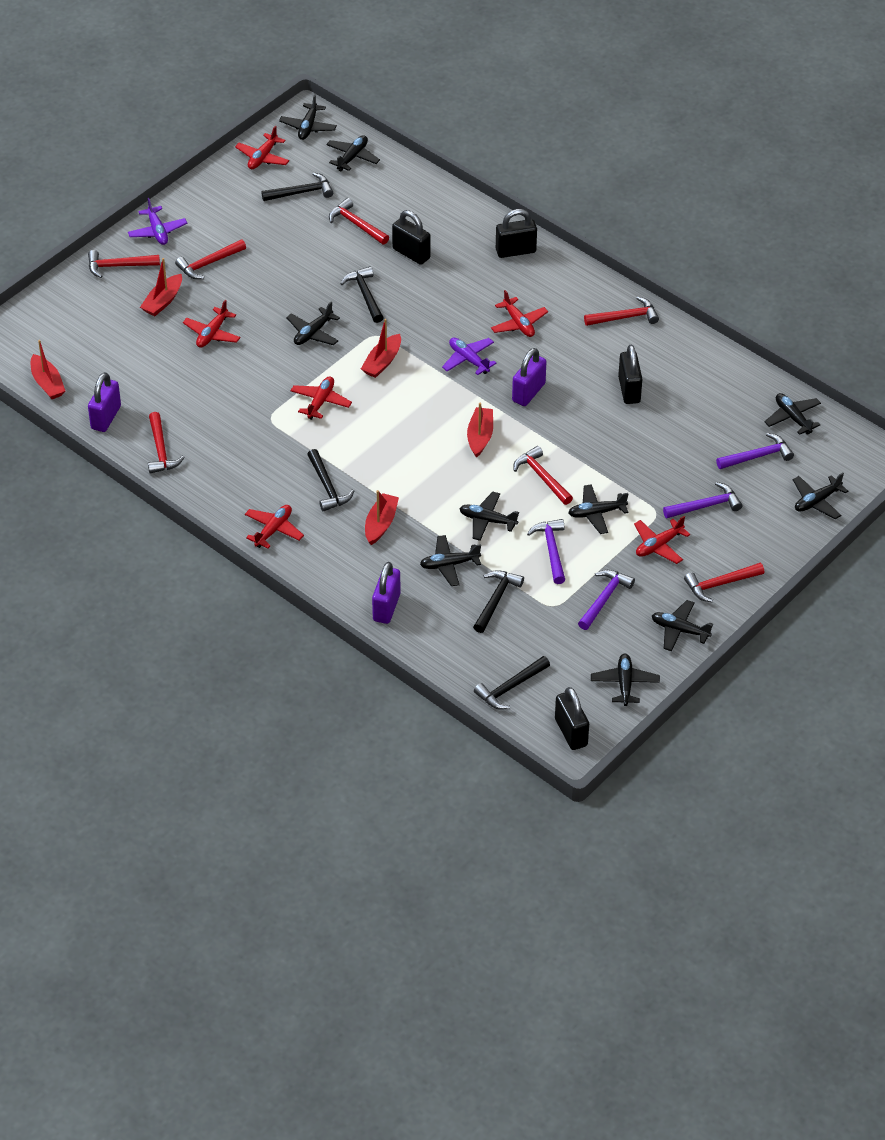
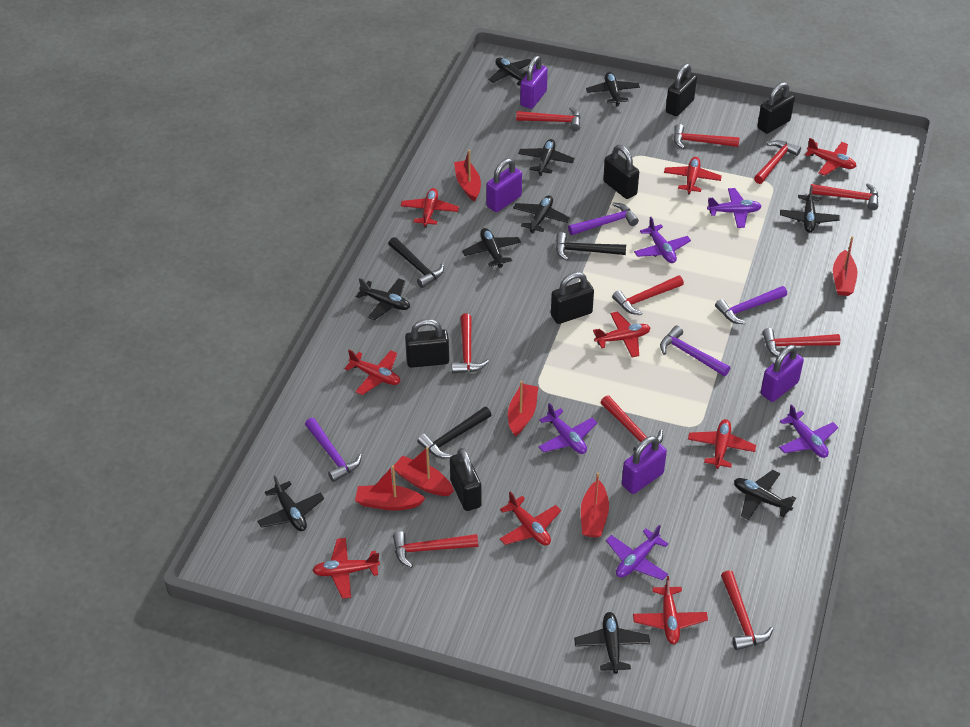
black hammer: 5 -> 3
black padlock: 4 -> 6
purple padlock: 3 -> 4
purple plane: 2 -> 5
red boat: 5 -> 6
red hammer: 7 -> 10
red plane: 6 -> 9

